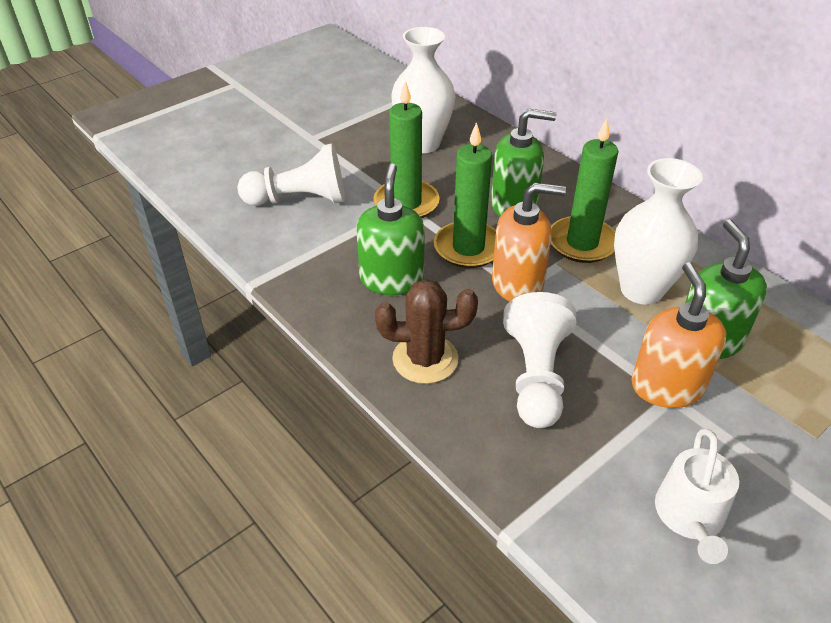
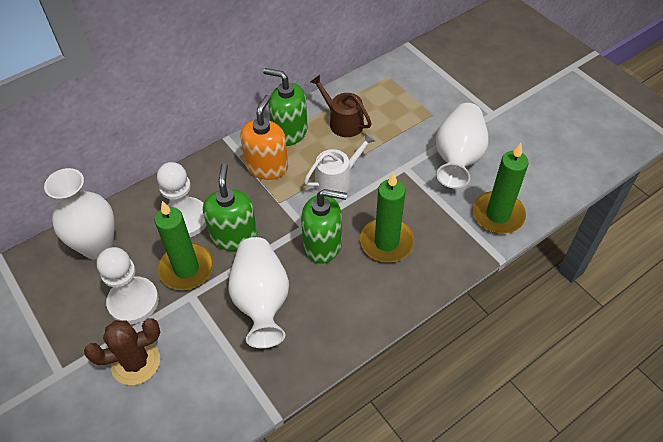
brown watering can: 0 -> 1
orange soap dispenser: 2 -> 1
white vase: 2 -> 3

